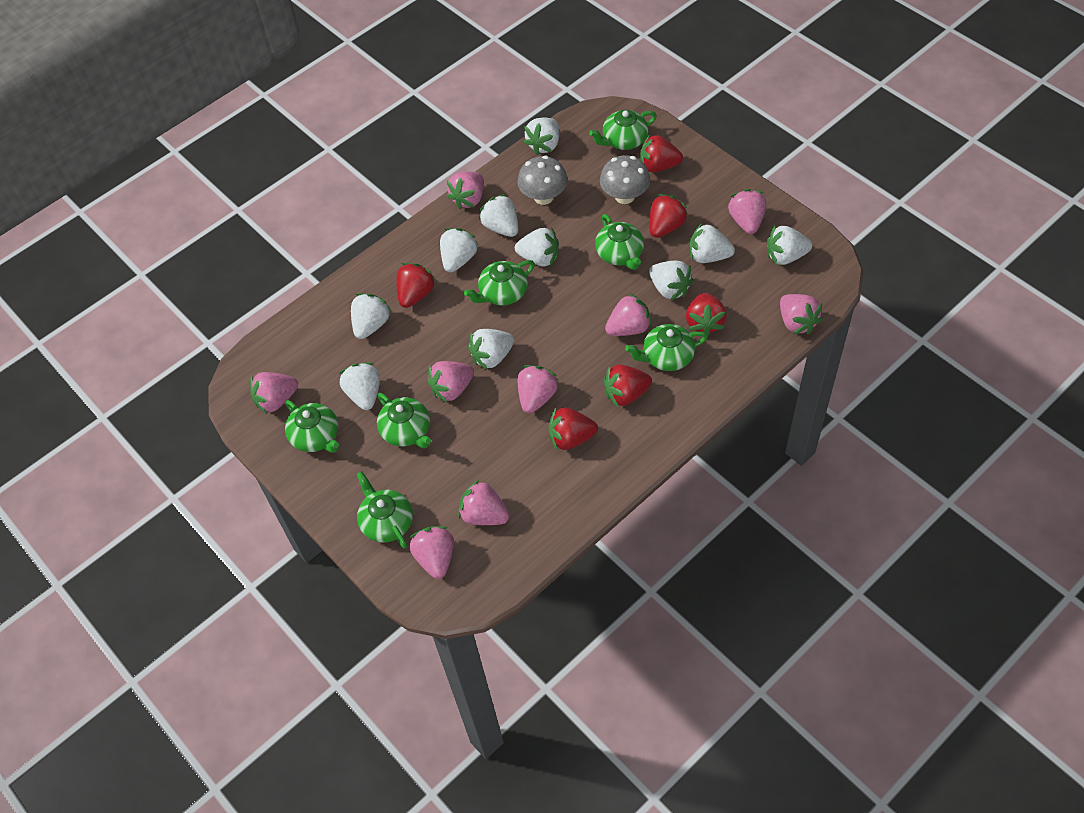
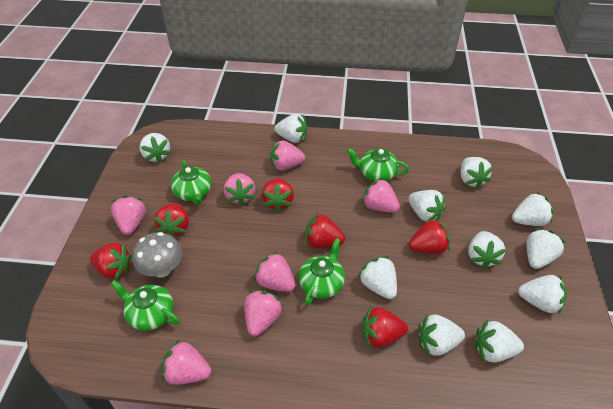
green teapot: 7 -> 4
grey mushroom: 2 -> 1
pink strawberry: 9 -> 7
white strawberry: 10 -> 11

